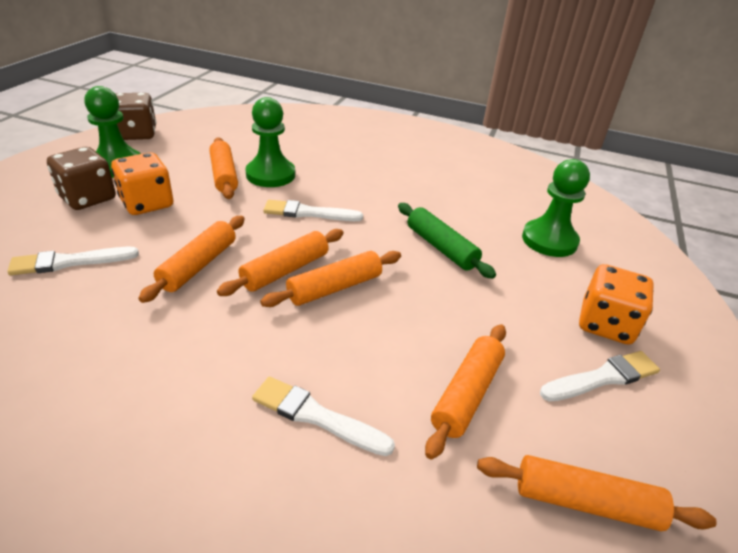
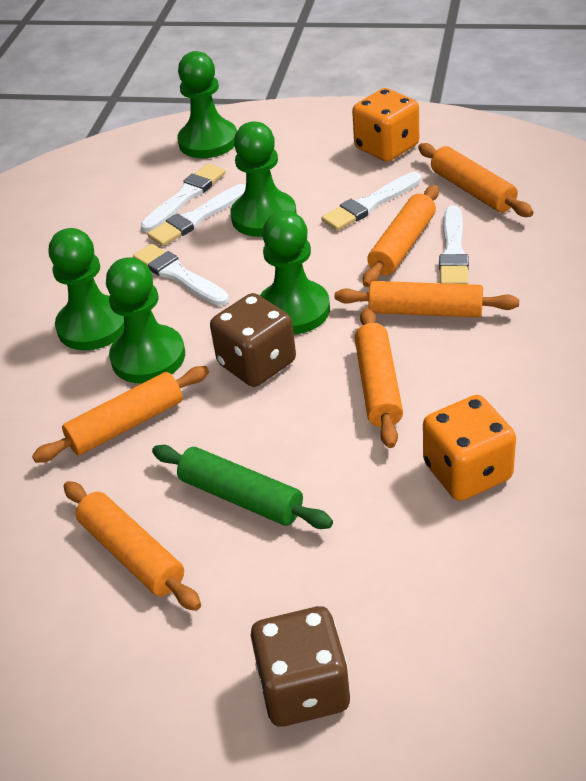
green pawn: 3 -> 5
white brush: 4 -> 5

